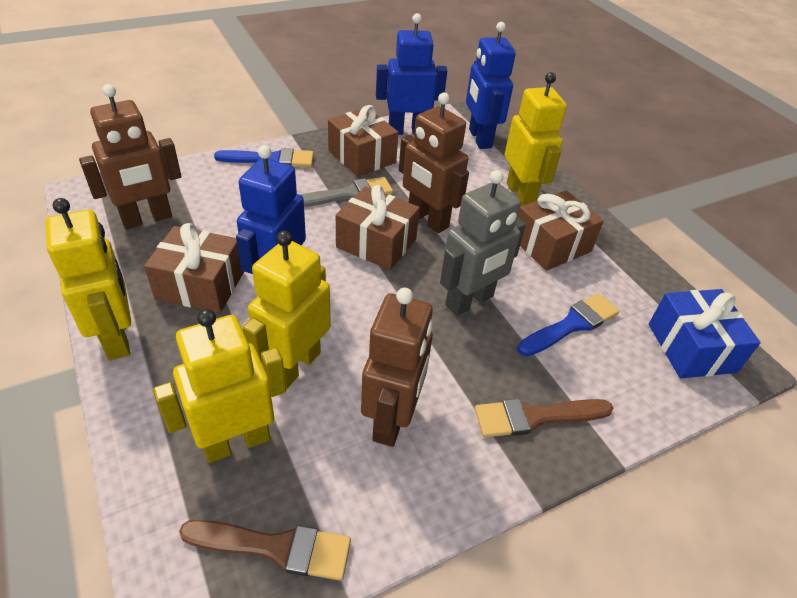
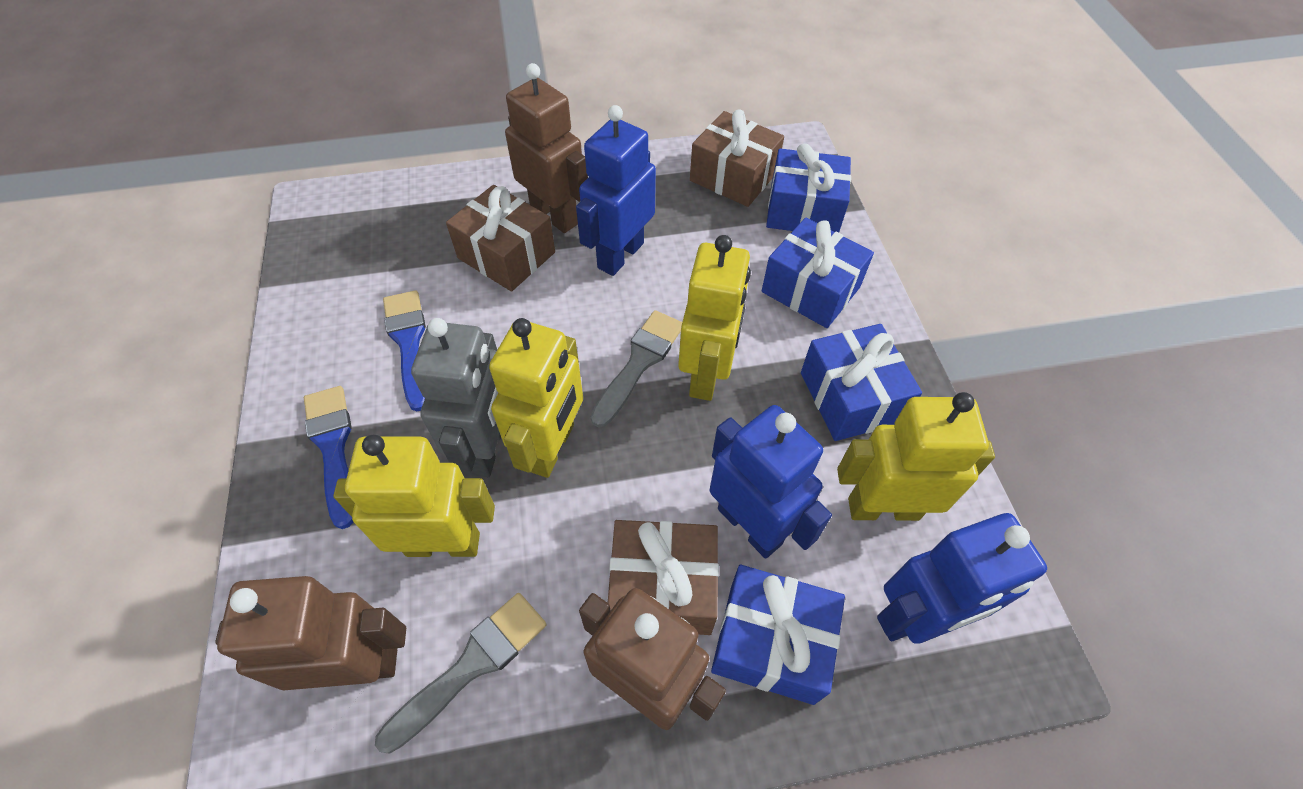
blue gift: 1 -> 4
brown brush: 2 -> 0
brown gift: 4 -> 3
grey brush: 1 -> 2

